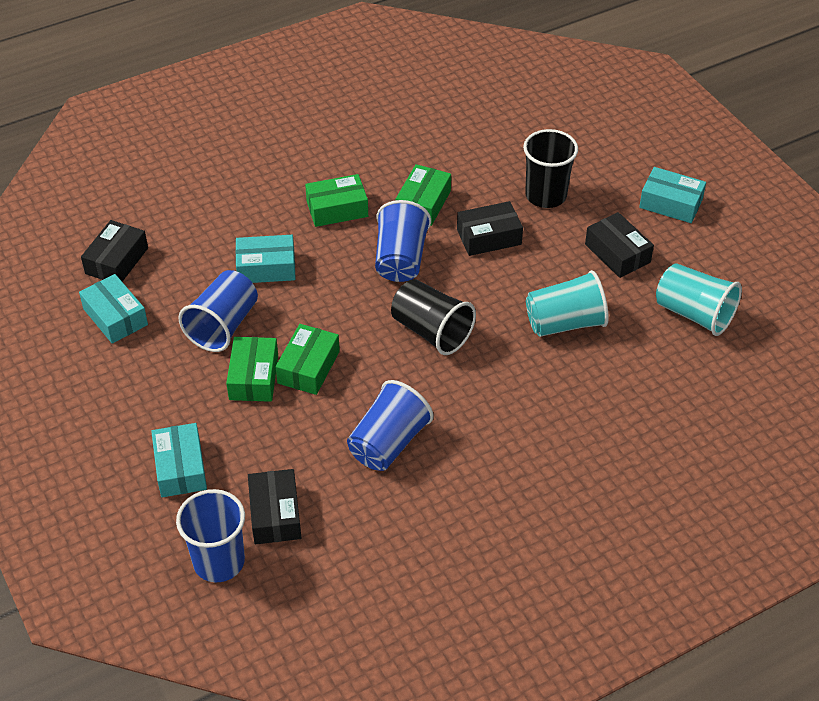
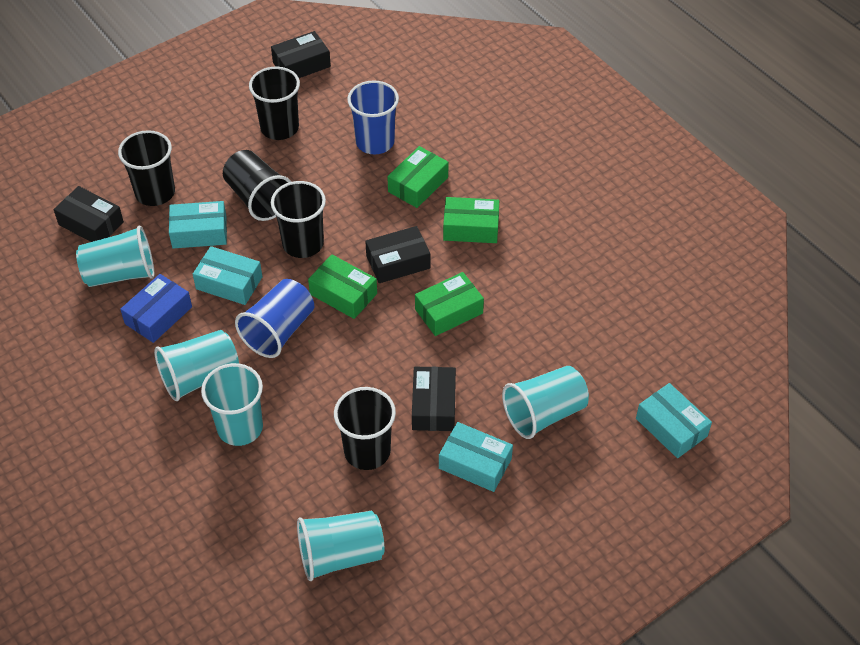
black cup: 2 -> 5
blue box: 0 -> 1
blue cup: 4 -> 2
turquoise cup: 2 -> 5

